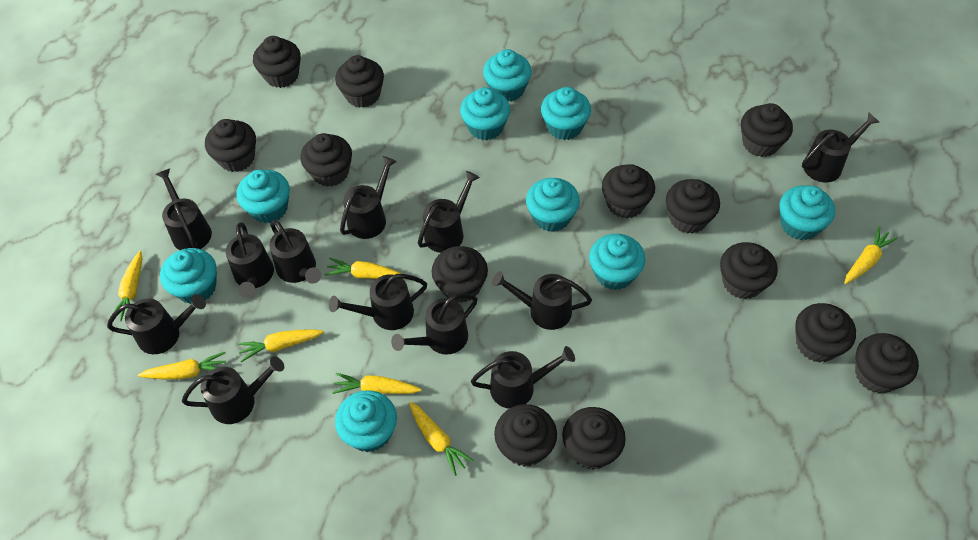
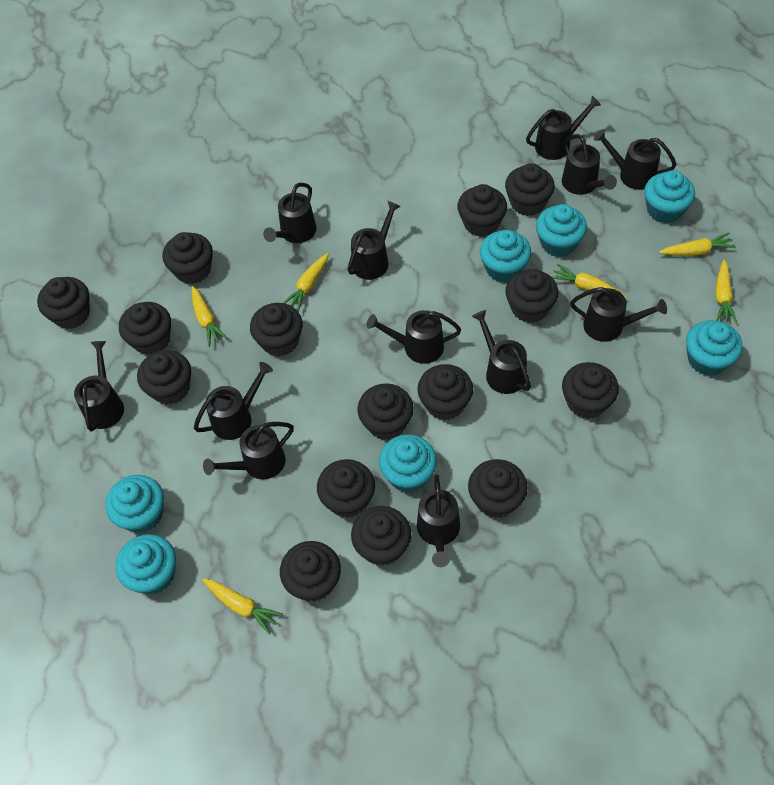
black cupcake: 13 -> 15
turquoise cupcake: 9 -> 7
yellow carrot: 7 -> 6

